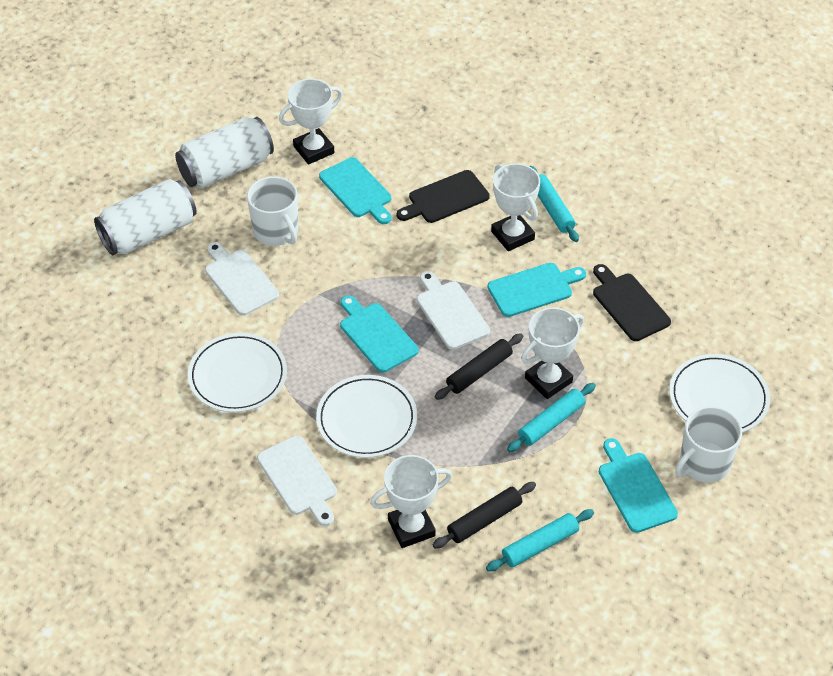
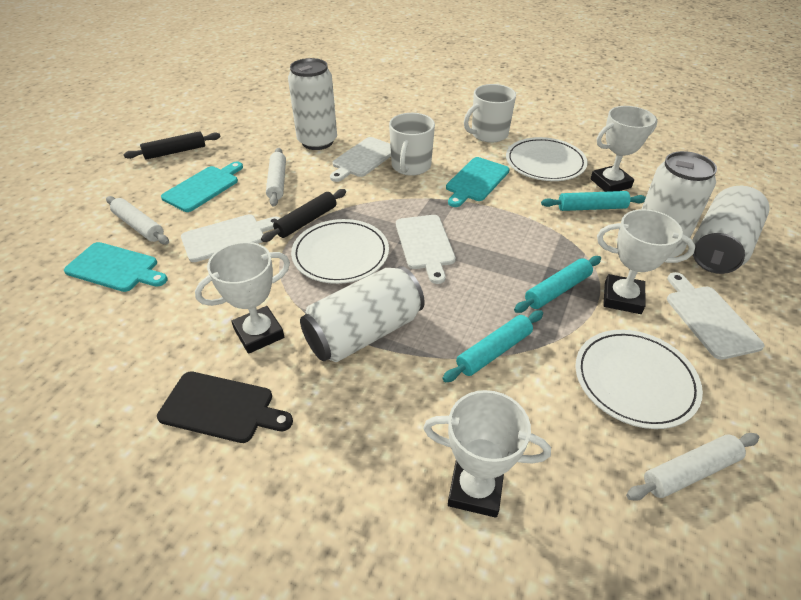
black cutting board: 2 -> 1
turquoise cutting board: 4 -> 3
white can: 2 -> 4
white cutting board: 3 -> 4
white rolling pin: 0 -> 3

